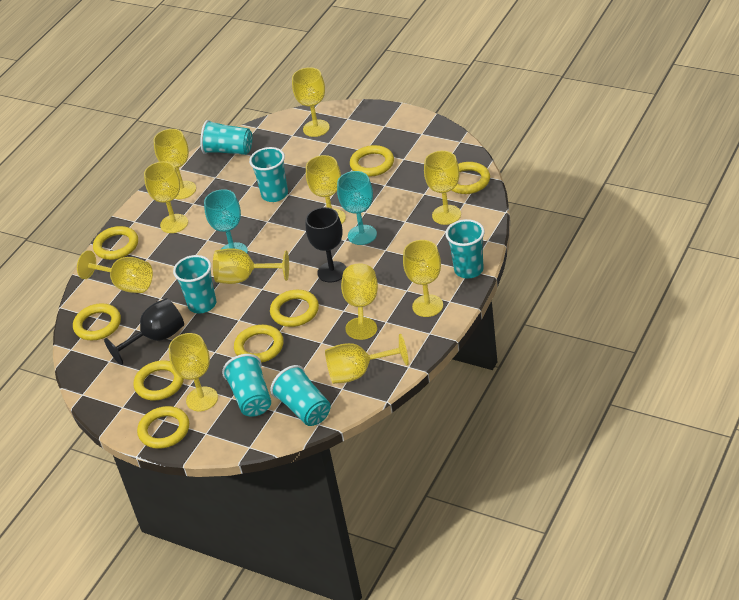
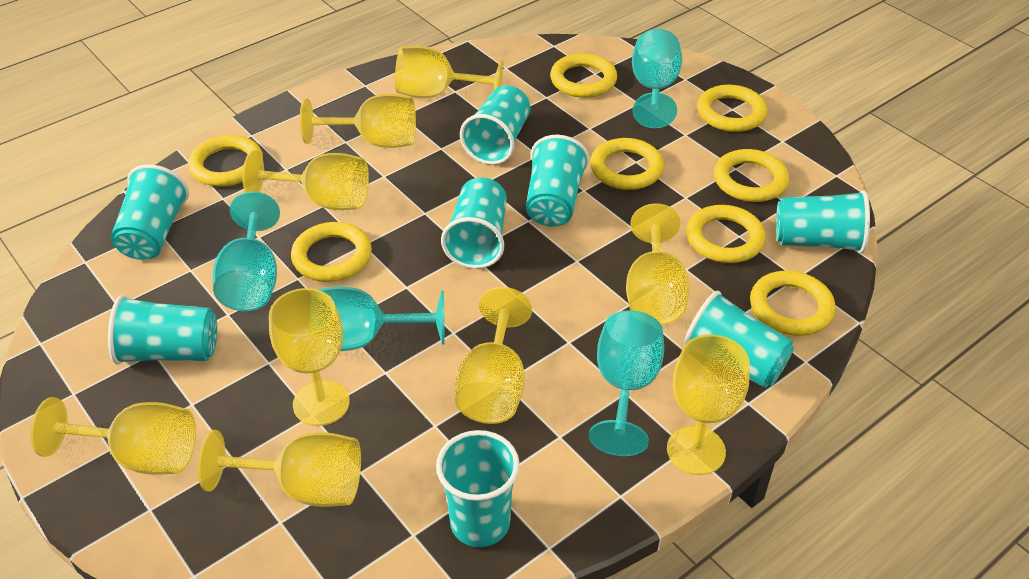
black goblet: 2 -> 0
turquoise cup: 6 -> 8
turquoise goblet: 2 -> 4
yellow goblet: 11 -> 9

